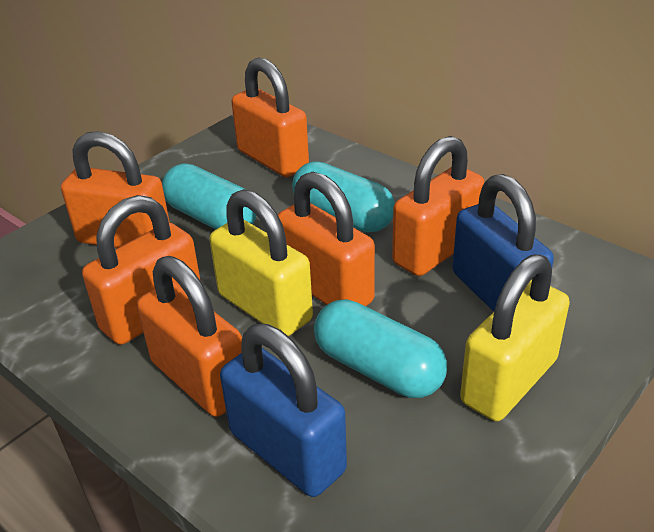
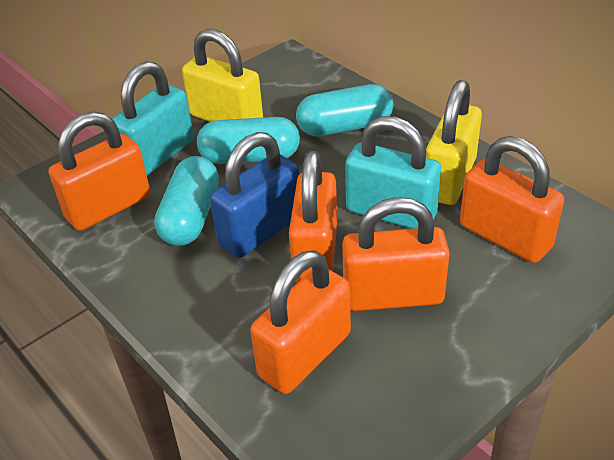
blue padlock: 2 -> 1
orange padlock: 6 -> 5
turquoise padlock: 0 -> 2

